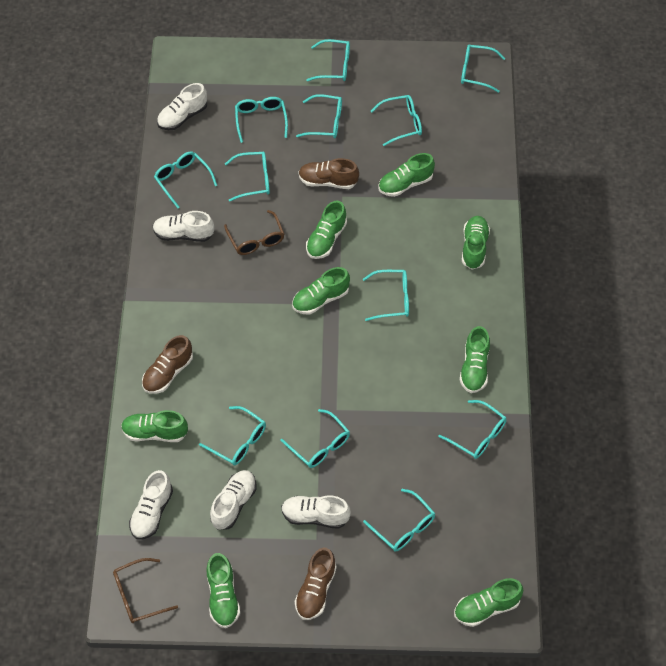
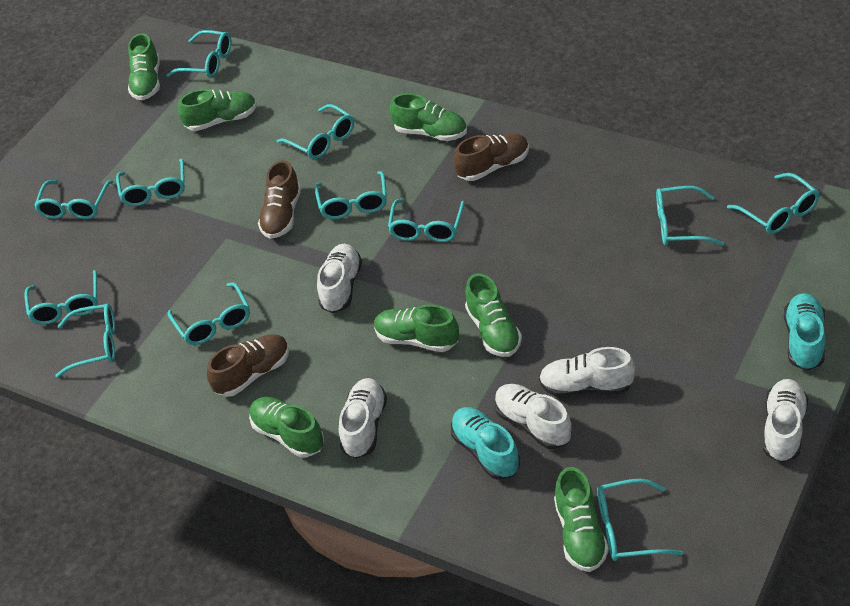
brown glasses: 2 -> 0
green shoe: 8 -> 7
turquoise shoe: 0 -> 2

